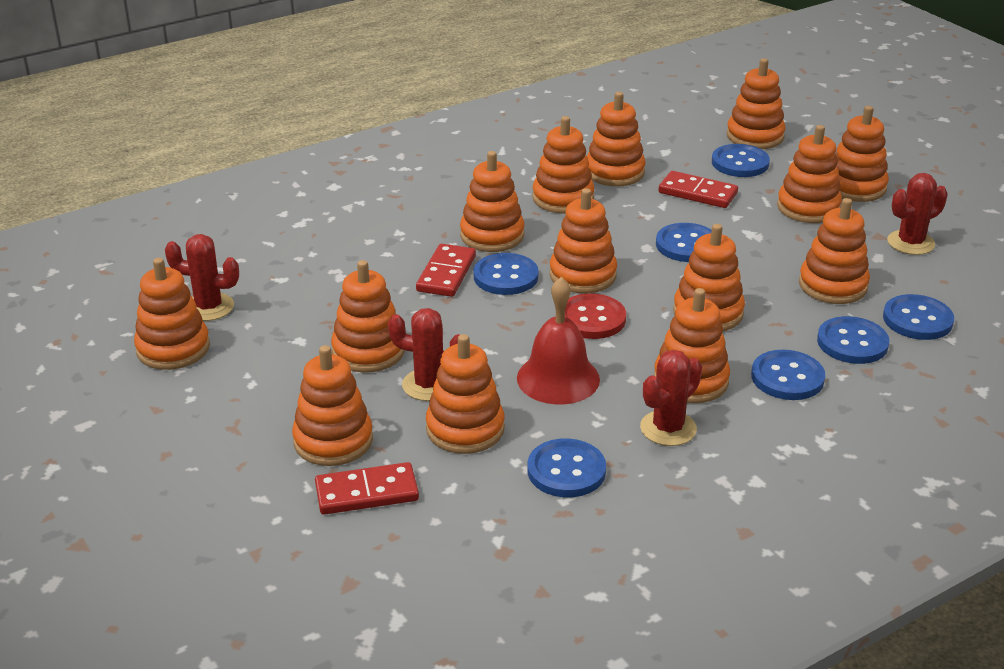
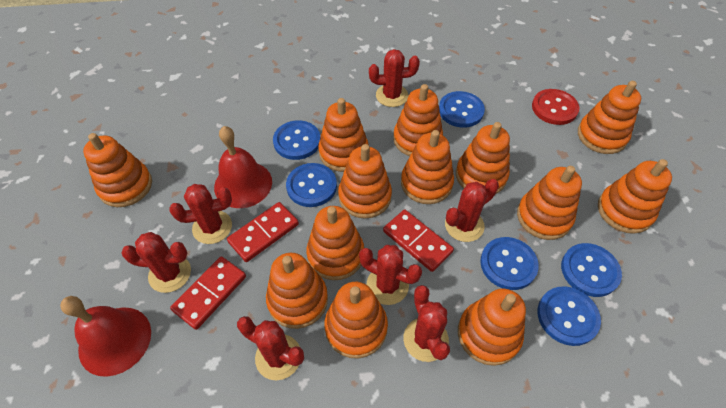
blue button: 7 -> 6
orange stacking toy: 14 -> 13
red bell: 1 -> 2
red cactus: 4 -> 7

